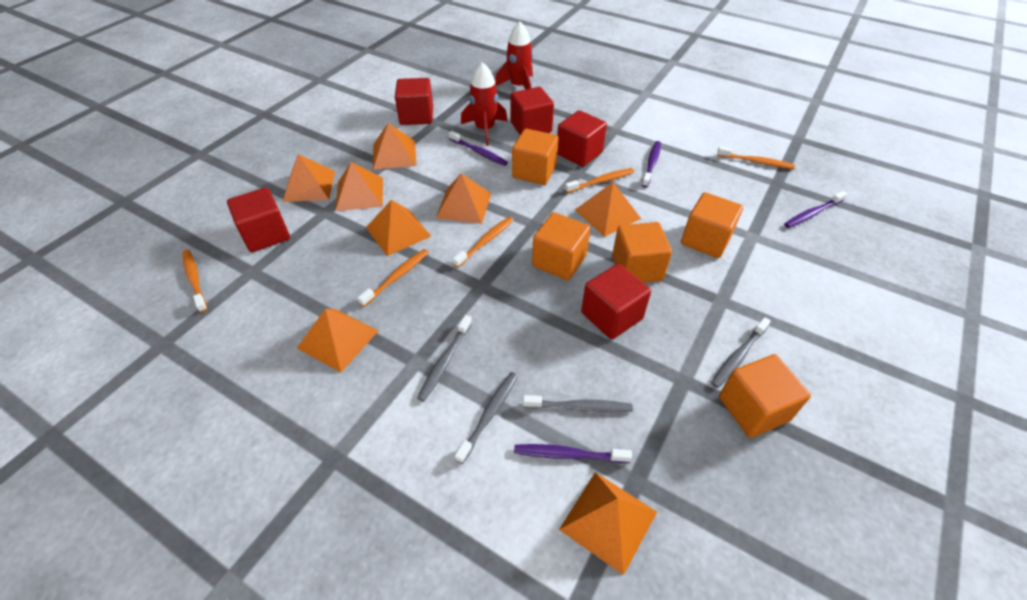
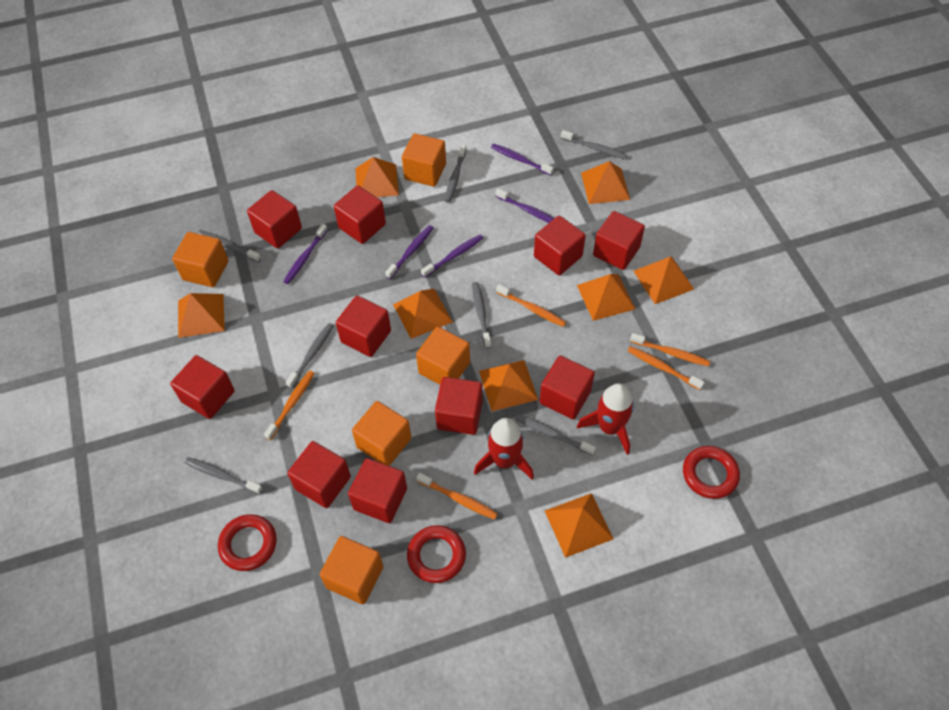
grey toothbrush: 4 -> 7
purple toothbrush: 4 -> 5
red cube: 5 -> 10
red ring: 0 -> 3

